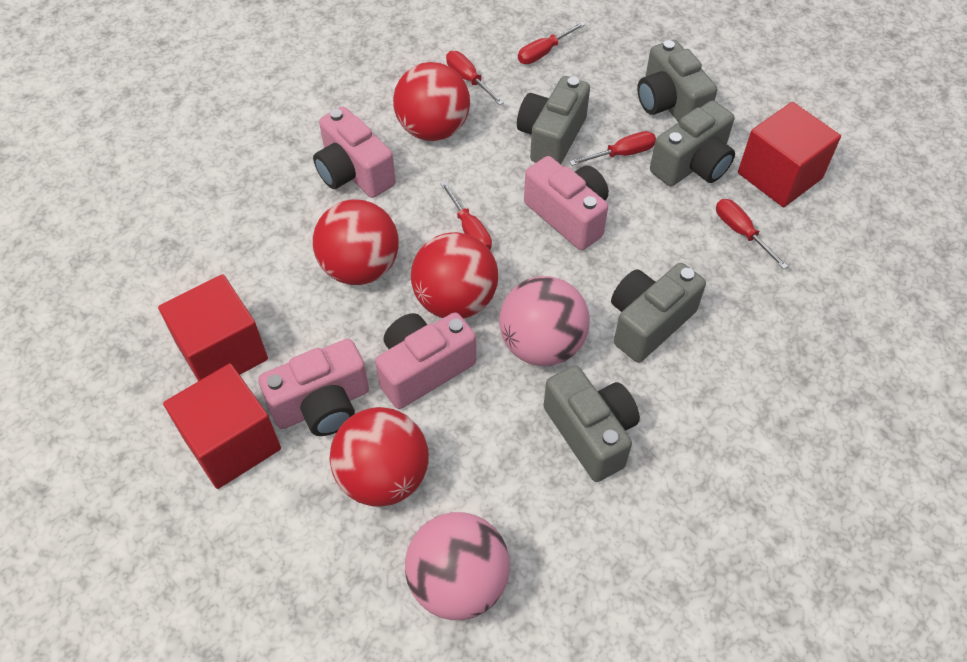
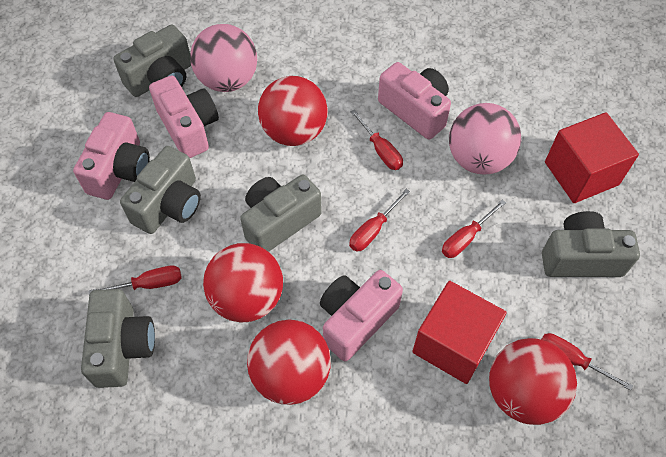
red cube: 3 -> 2

